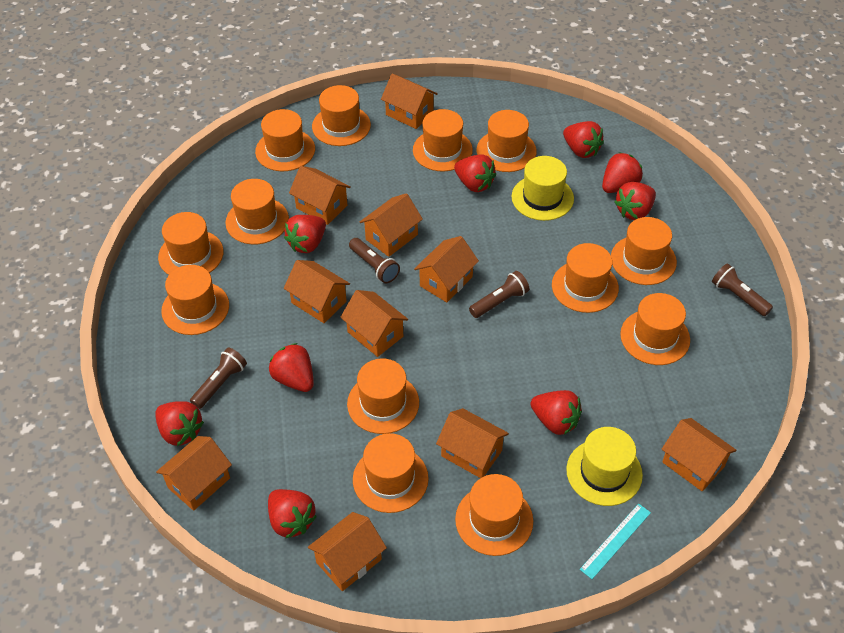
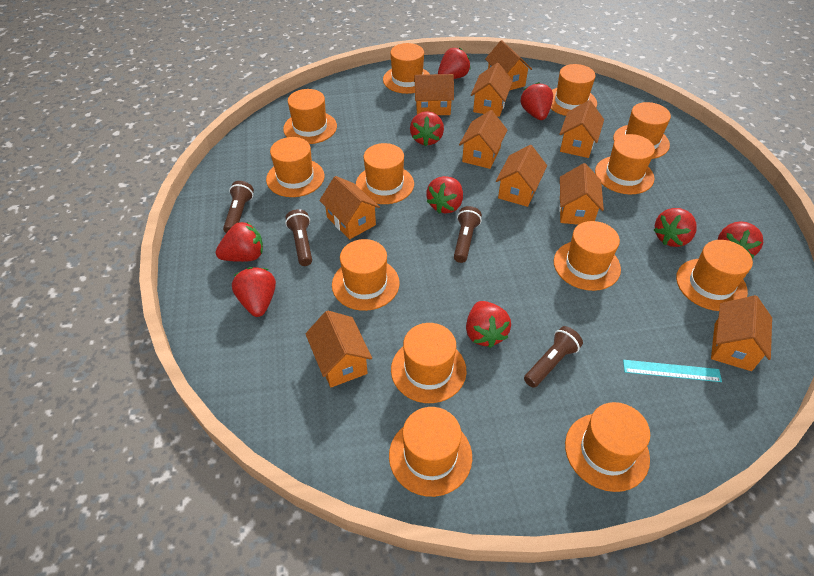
yellow hat: 2 -> 0

